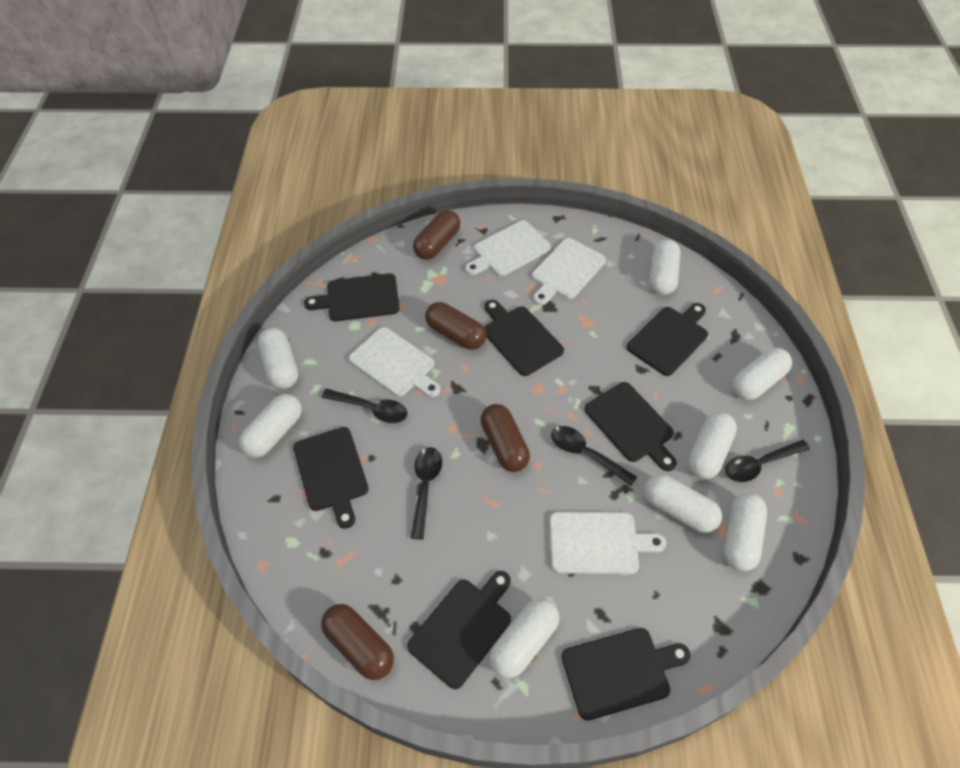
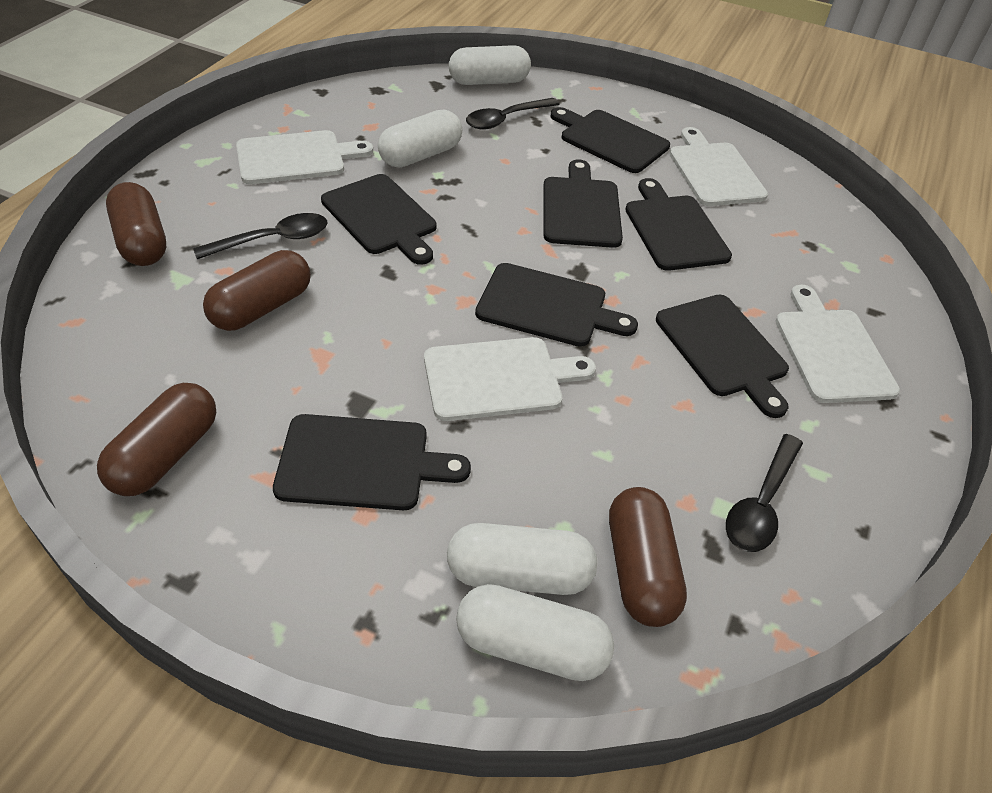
black spoon: 4 -> 3
white capsule: 8 -> 4

